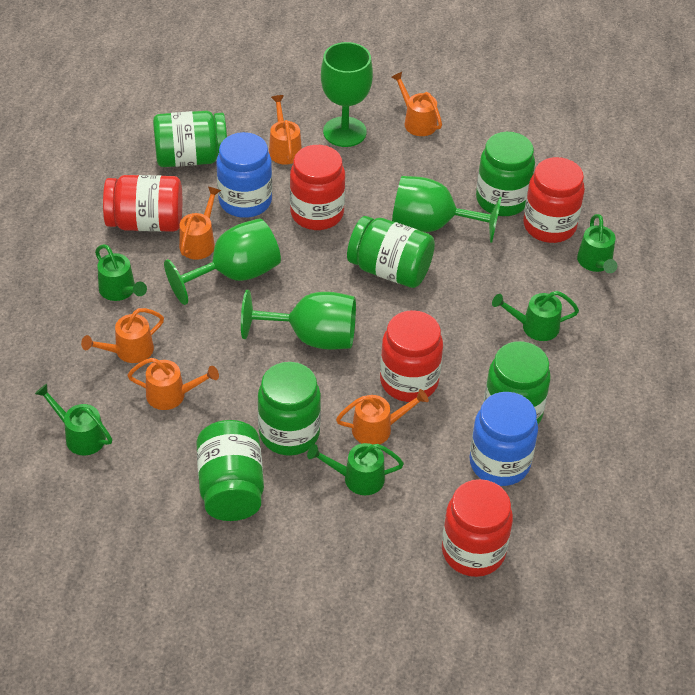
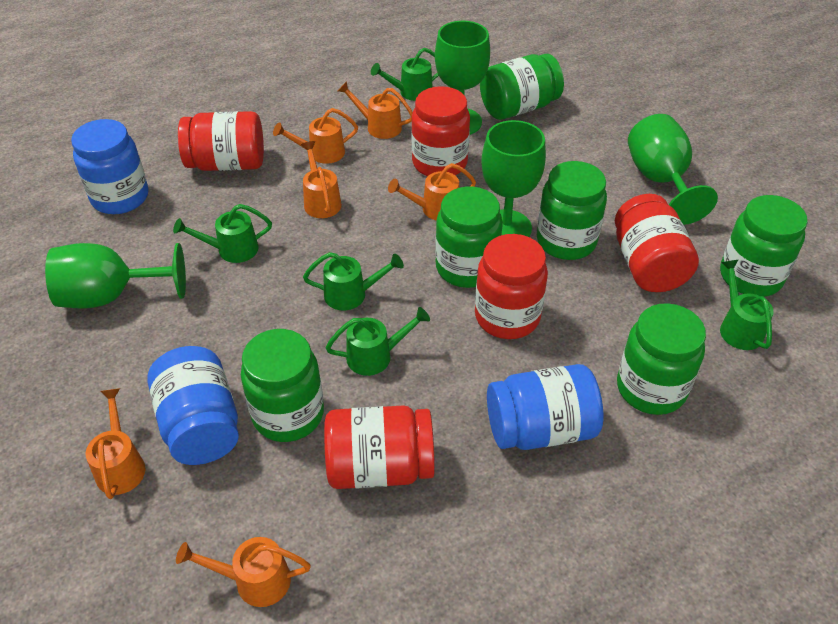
blue jar: 2 -> 3

